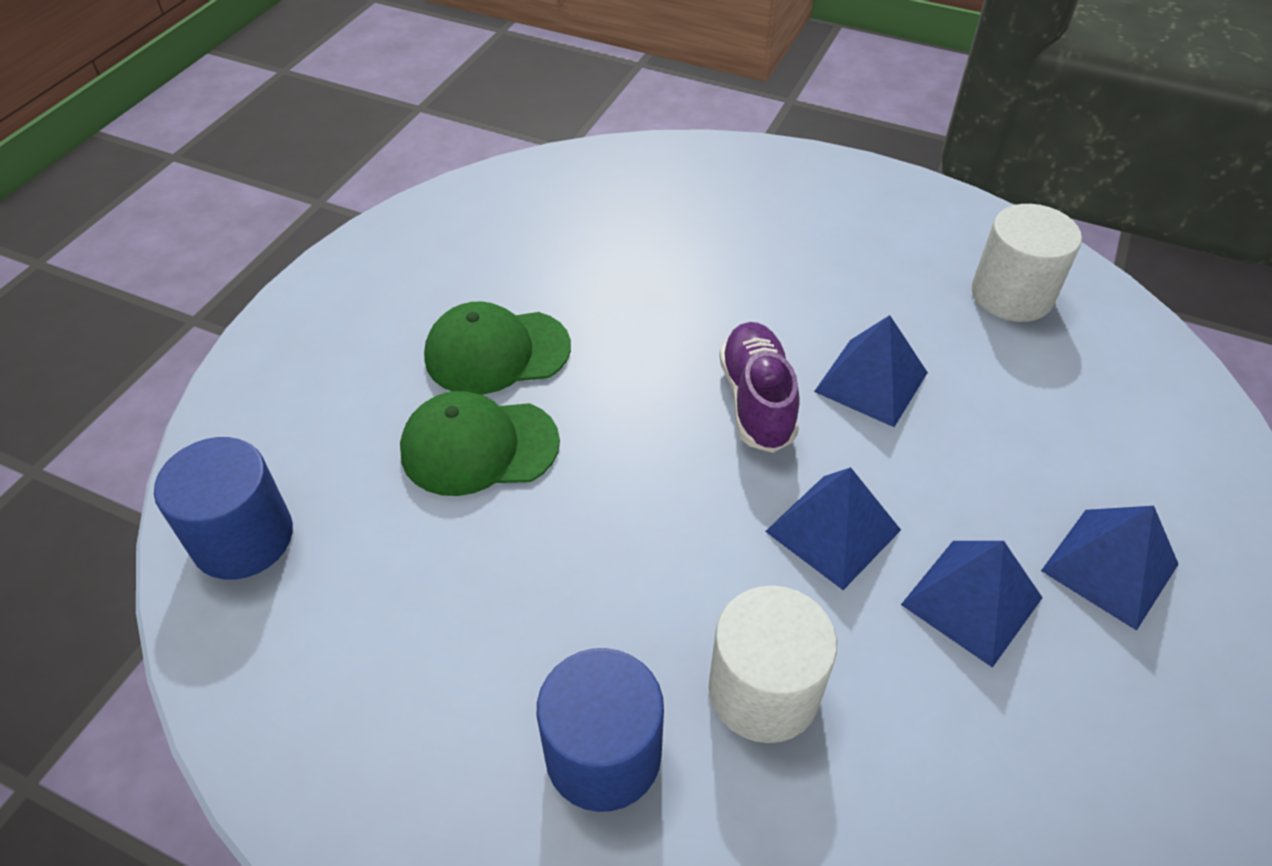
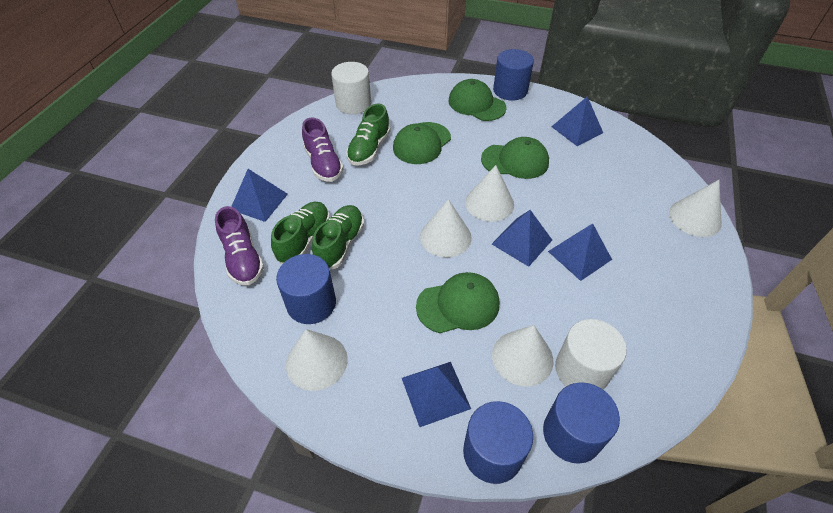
blue cylinder: 2 -> 4
blue pyramid: 4 -> 5
green cap: 2 -> 4
green shoe: 0 -> 3
purple shoe: 1 -> 2
white cone: 0 -> 5

